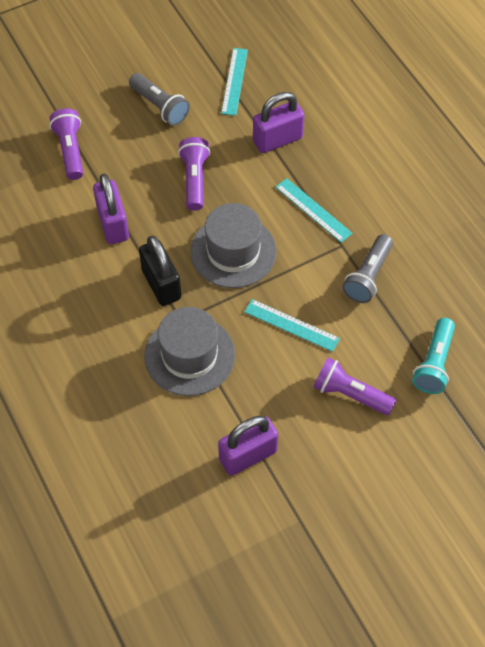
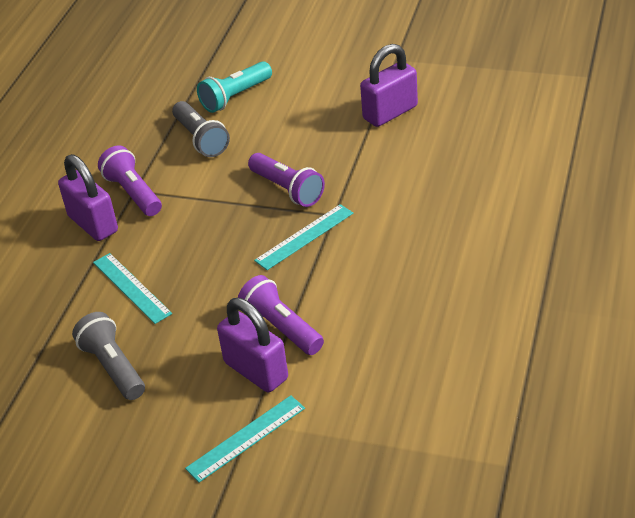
black padlock: 1 -> 0
grey hat: 2 -> 0

